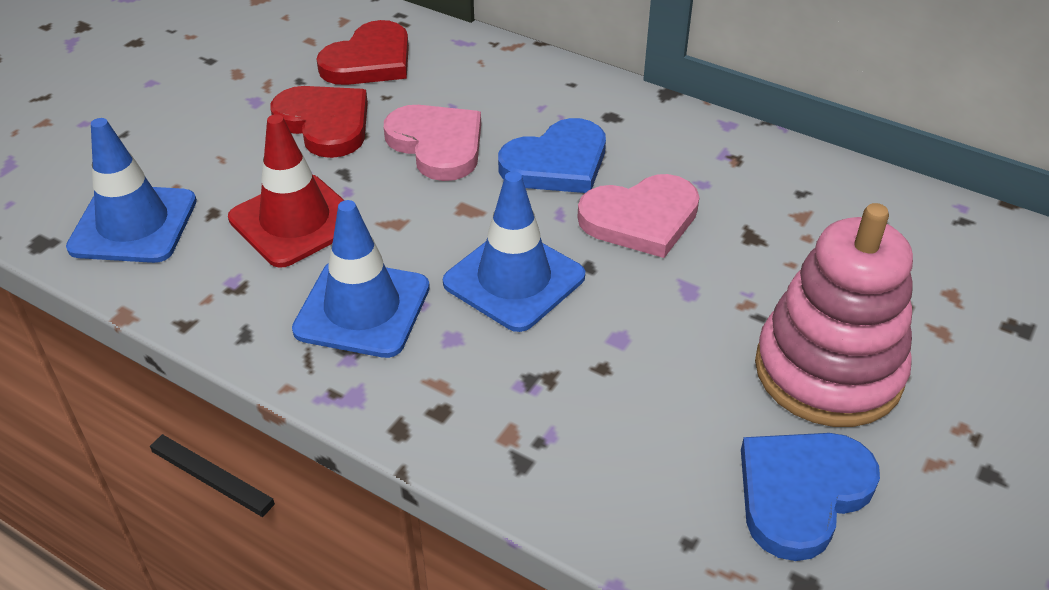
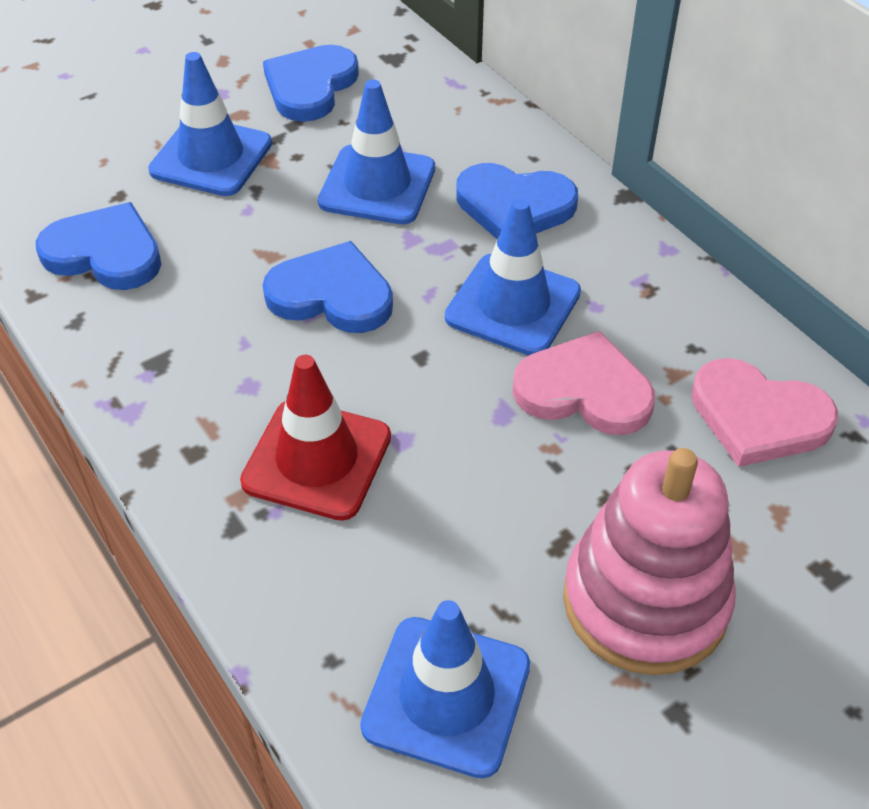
blue heart: 2 -> 4
blue traffic cone: 3 -> 4
red heart: 2 -> 0

